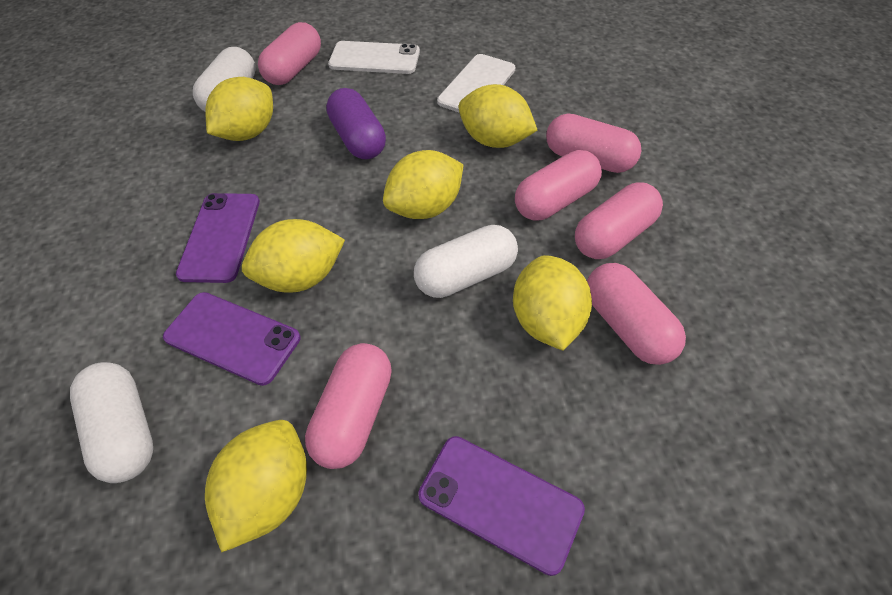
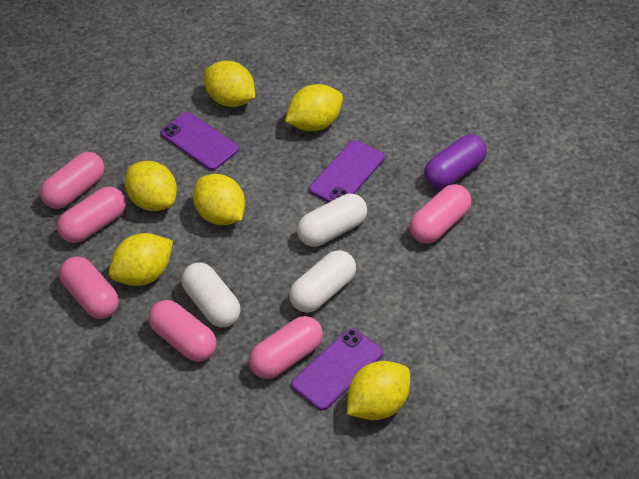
white phone: 2 -> 0

